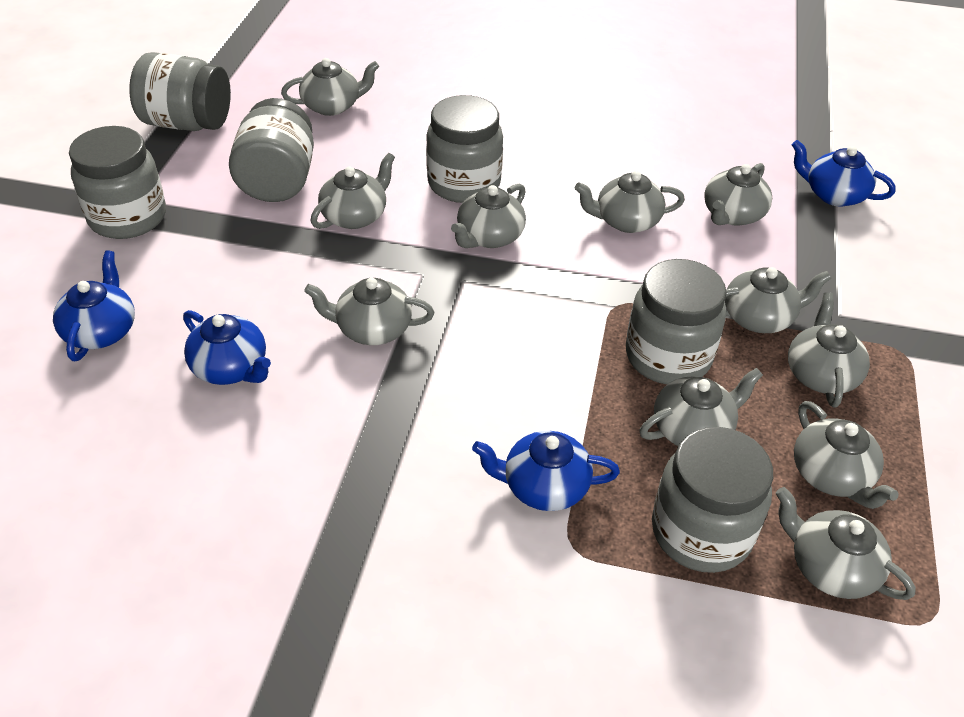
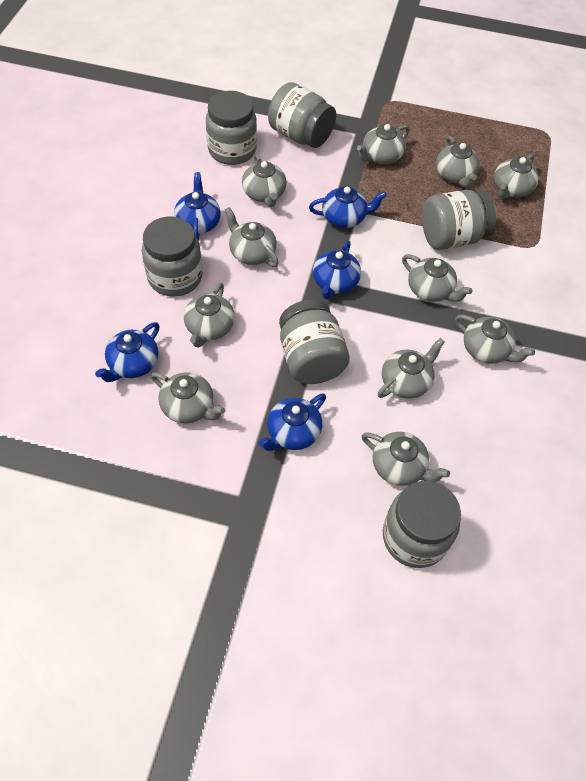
blue teapot: 4 -> 5

